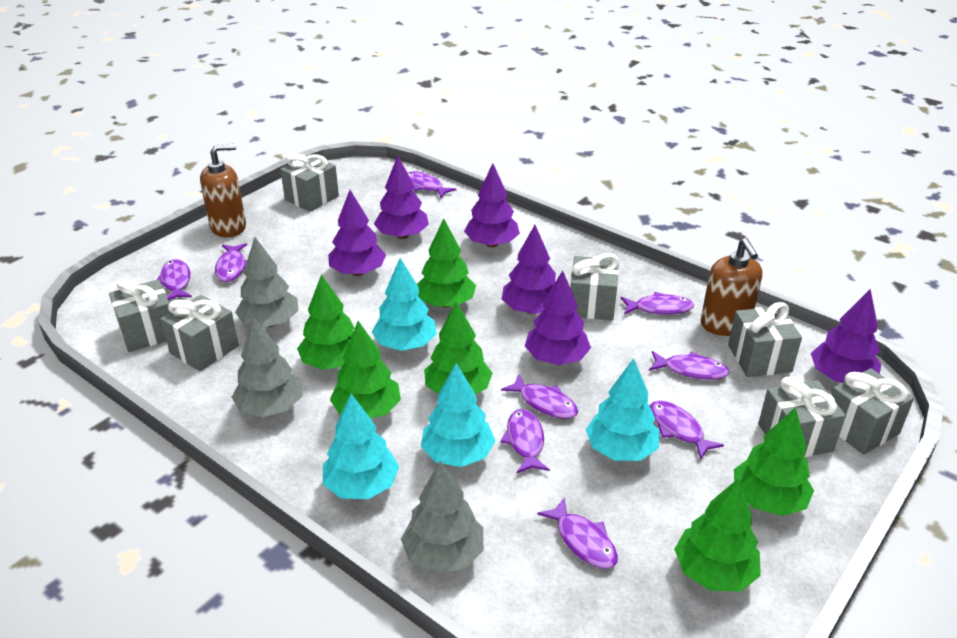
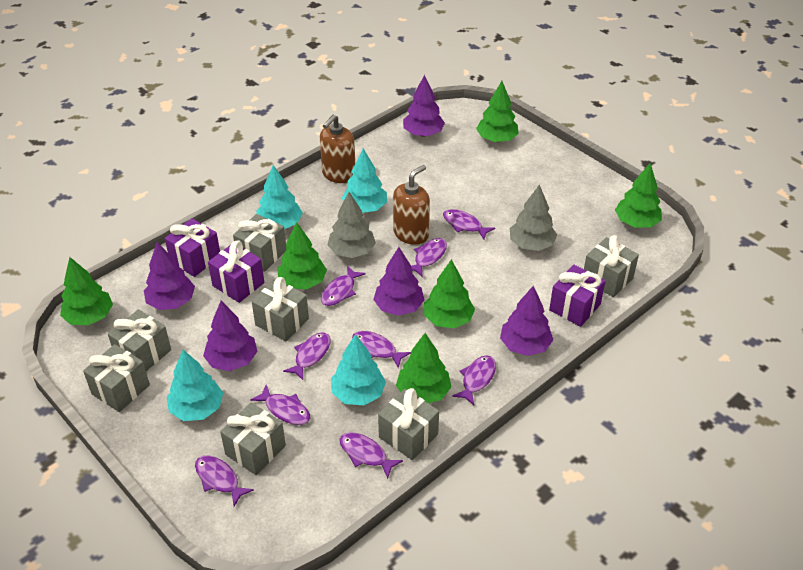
grey tree: 3 -> 2
purple gift: 0 -> 3
purple tree: 6 -> 5

